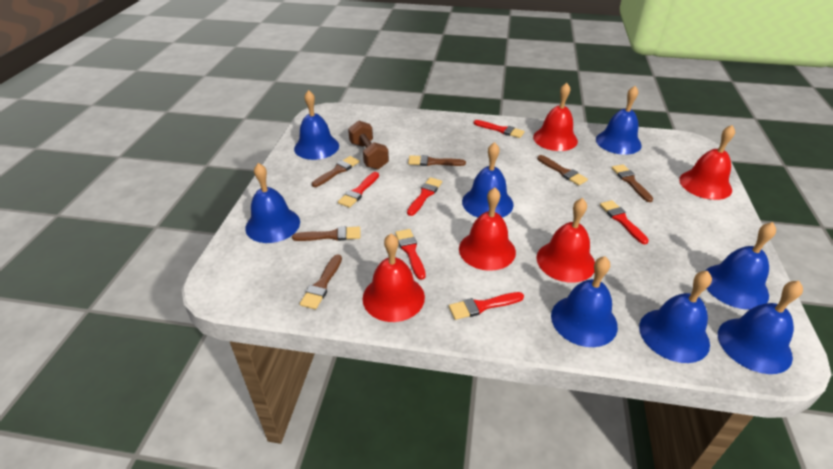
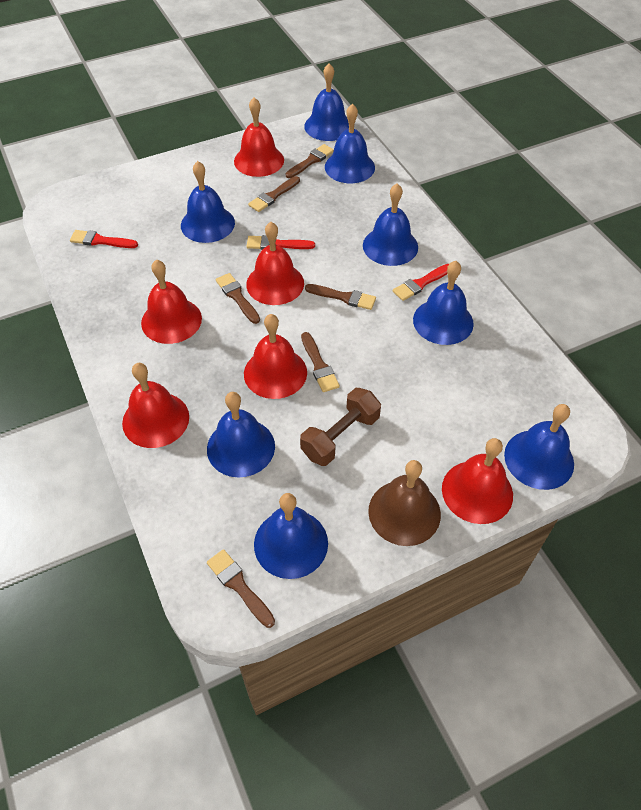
brown bell: 0 -> 1
red bell: 5 -> 6
red brush: 6 -> 3

